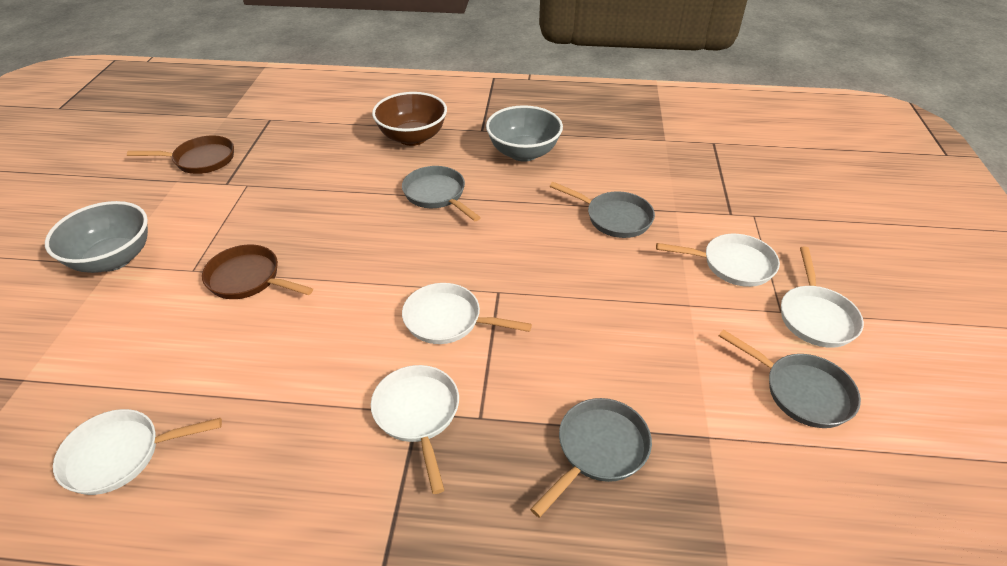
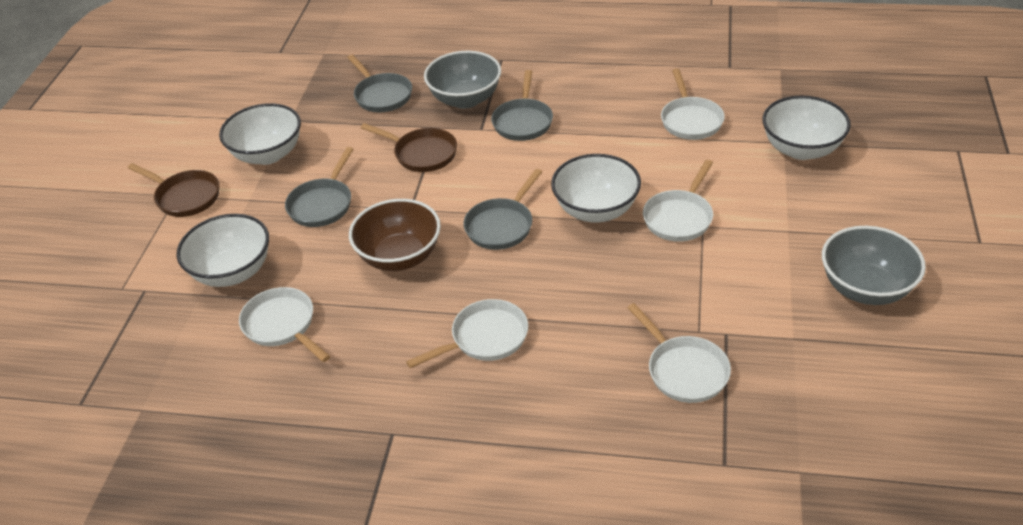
white bowl: 0 -> 4

